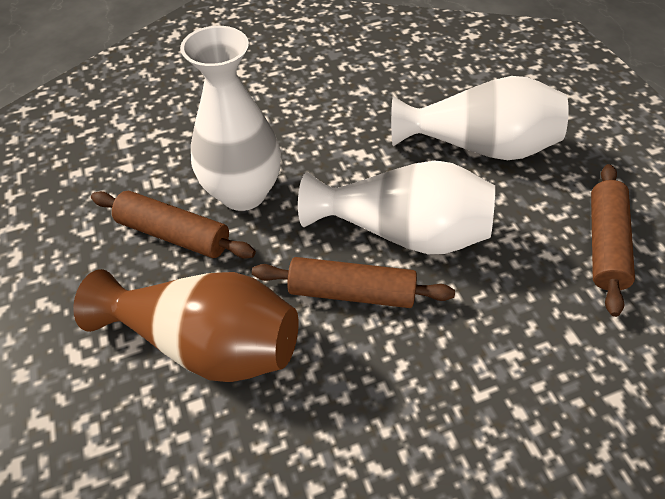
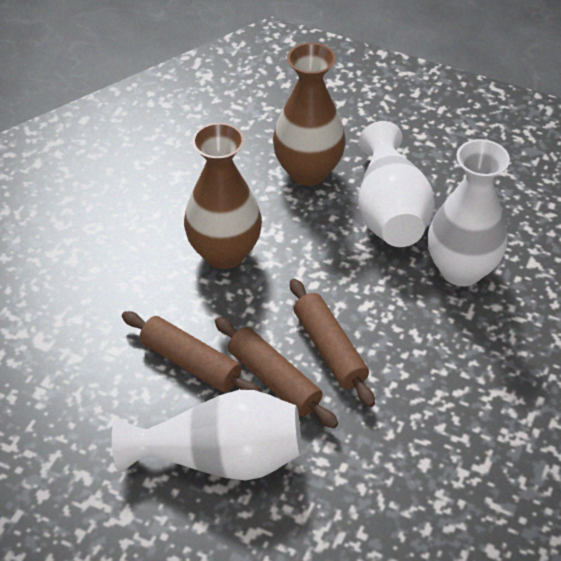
brown vase: 1 -> 2

